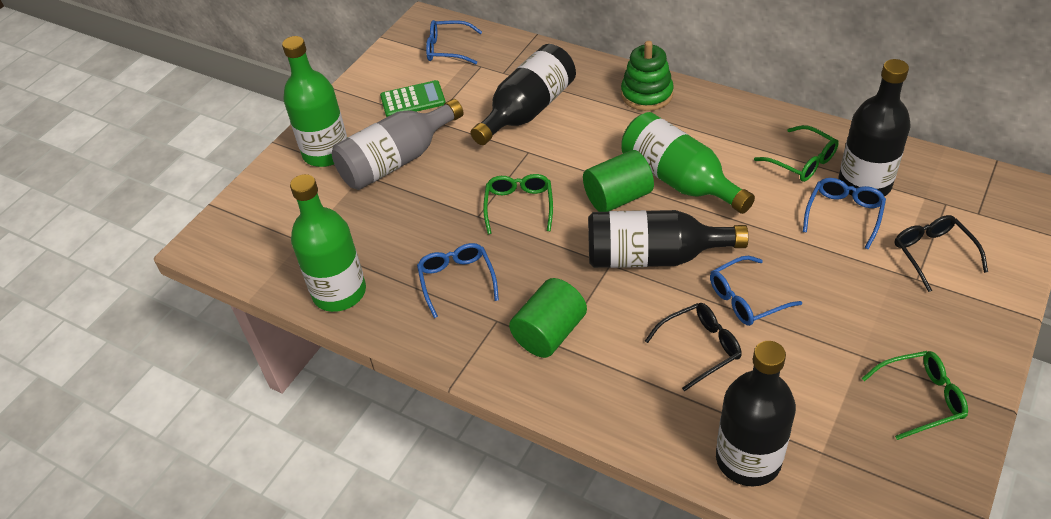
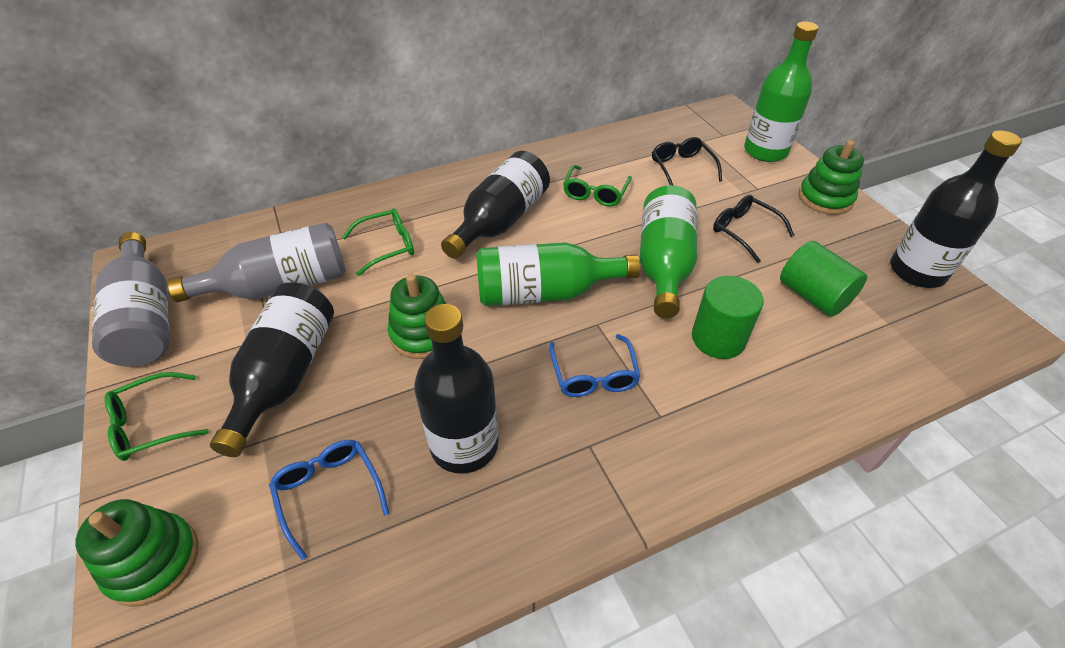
blue glasses: 4 -> 2
green calculator: 1 -> 0
green stacking toy: 1 -> 3
grey bottle: 1 -> 2

